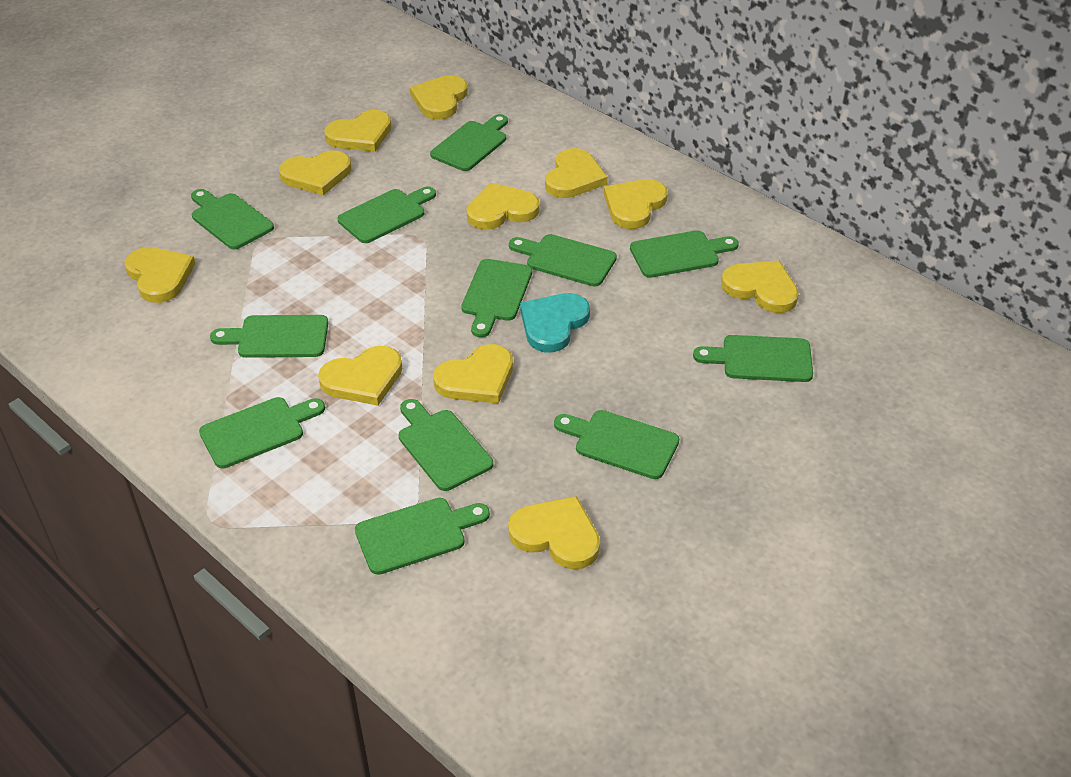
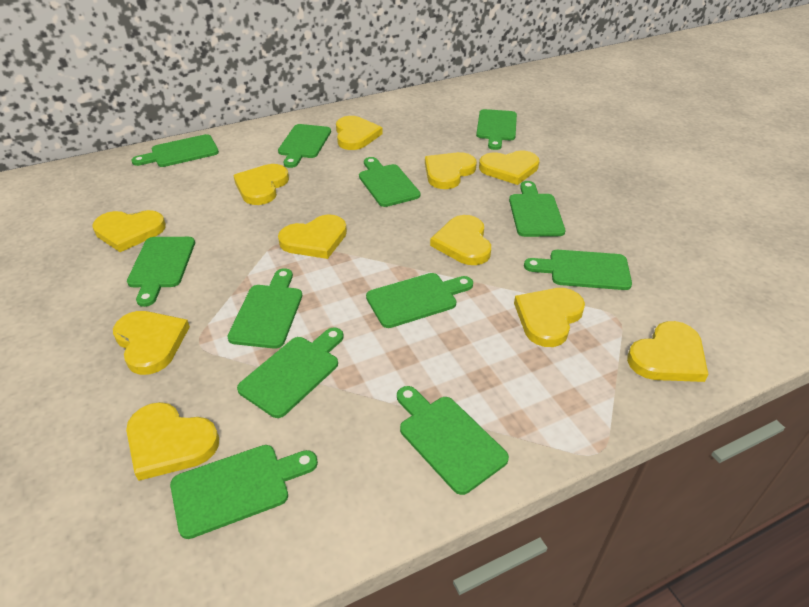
turquoise heart: 1 -> 0

